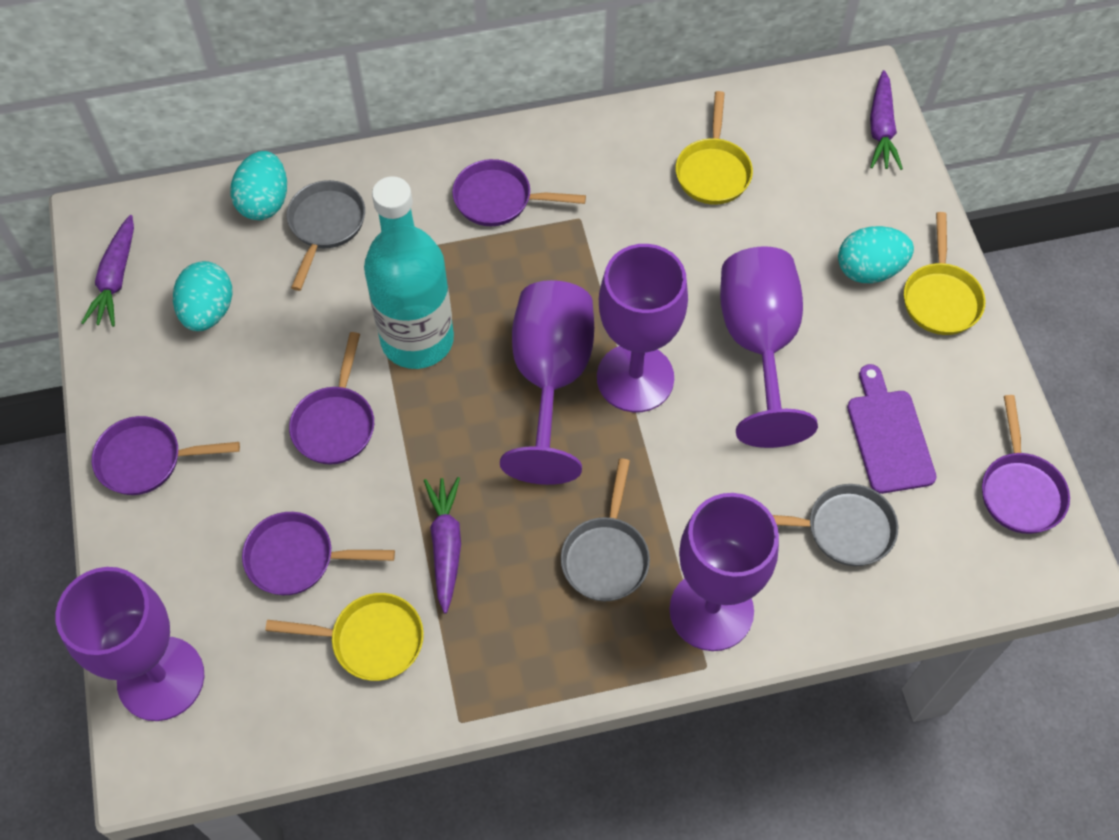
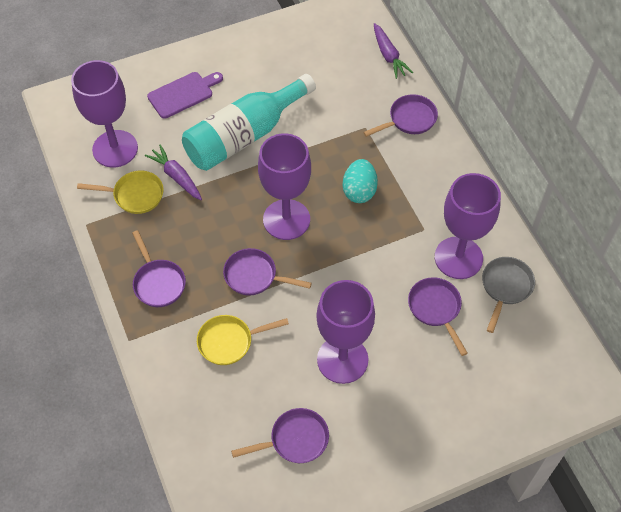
grey pan: 3 -> 1
purple carrot: 3 -> 2
purple goblet: 5 -> 4
turquoise egg: 3 -> 1
yellow pan: 3 -> 2

